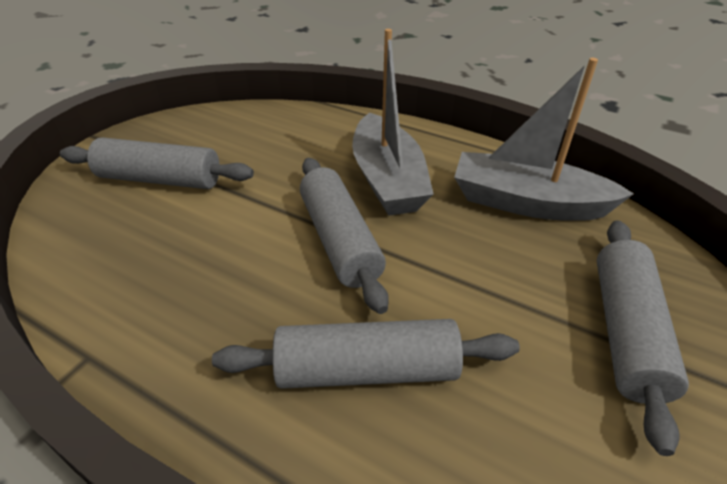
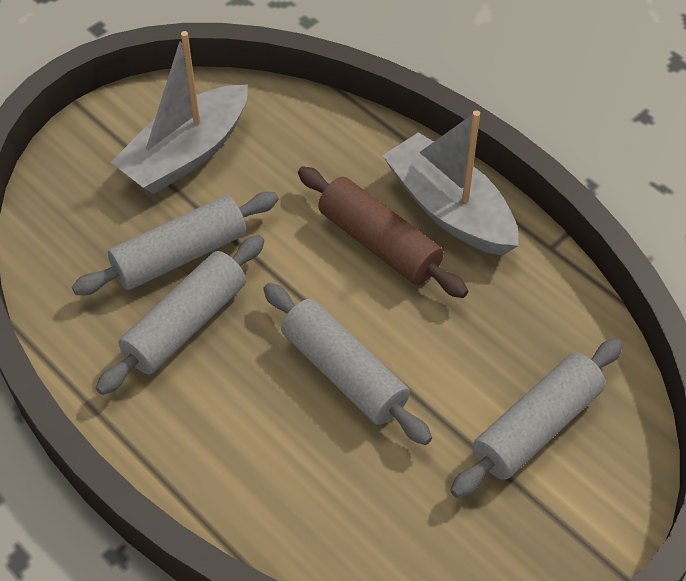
brown rolling pin: 0 -> 1

